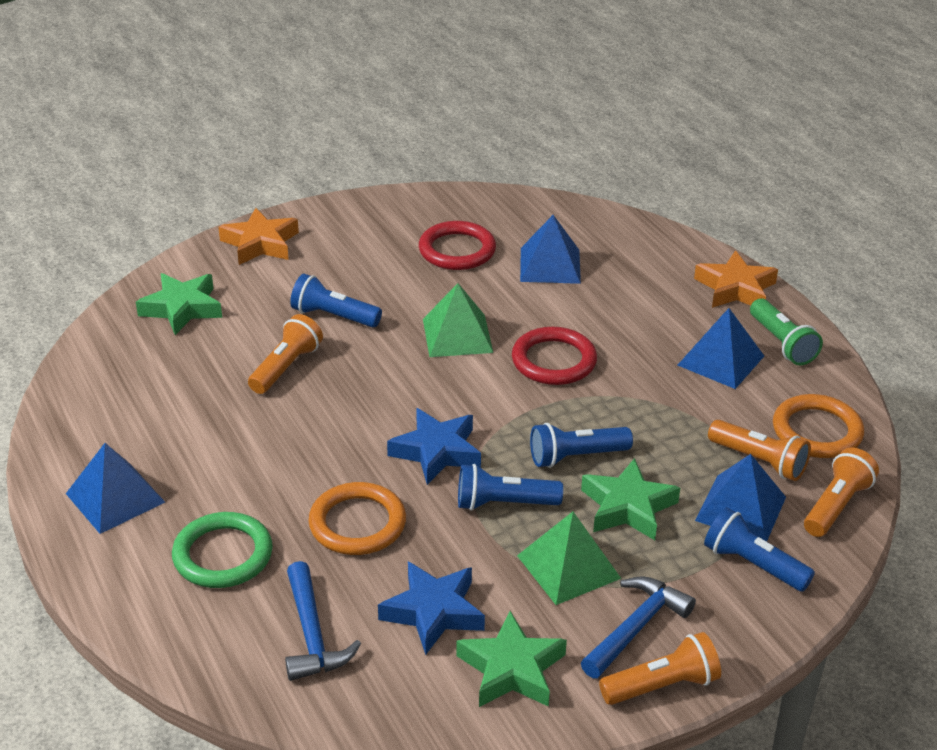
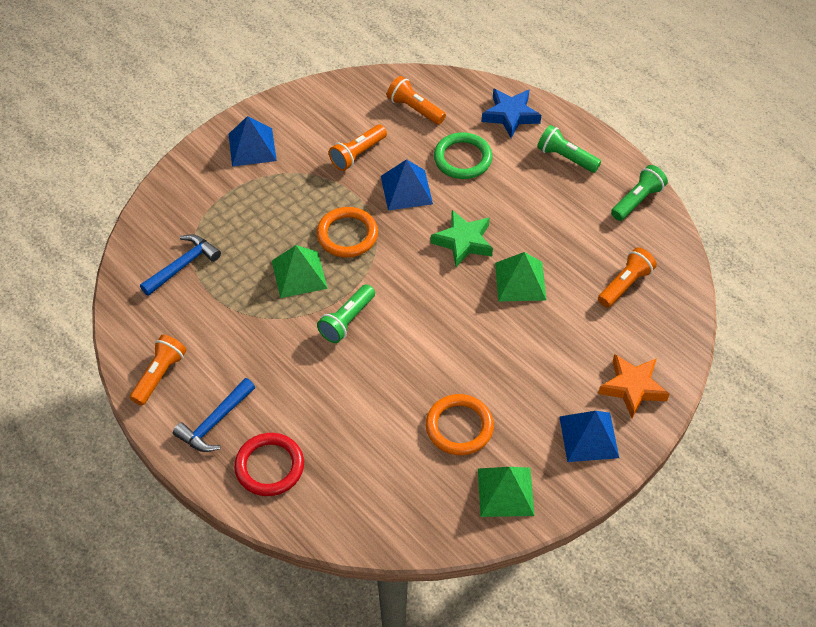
blue flashlight: 4 -> 0
blue pyramid: 4 -> 3
blue star: 2 -> 1
green flashlight: 1 -> 3
green pyramid: 2 -> 3
green star: 3 -> 1
orange star: 2 -> 1
red ring: 2 -> 1

